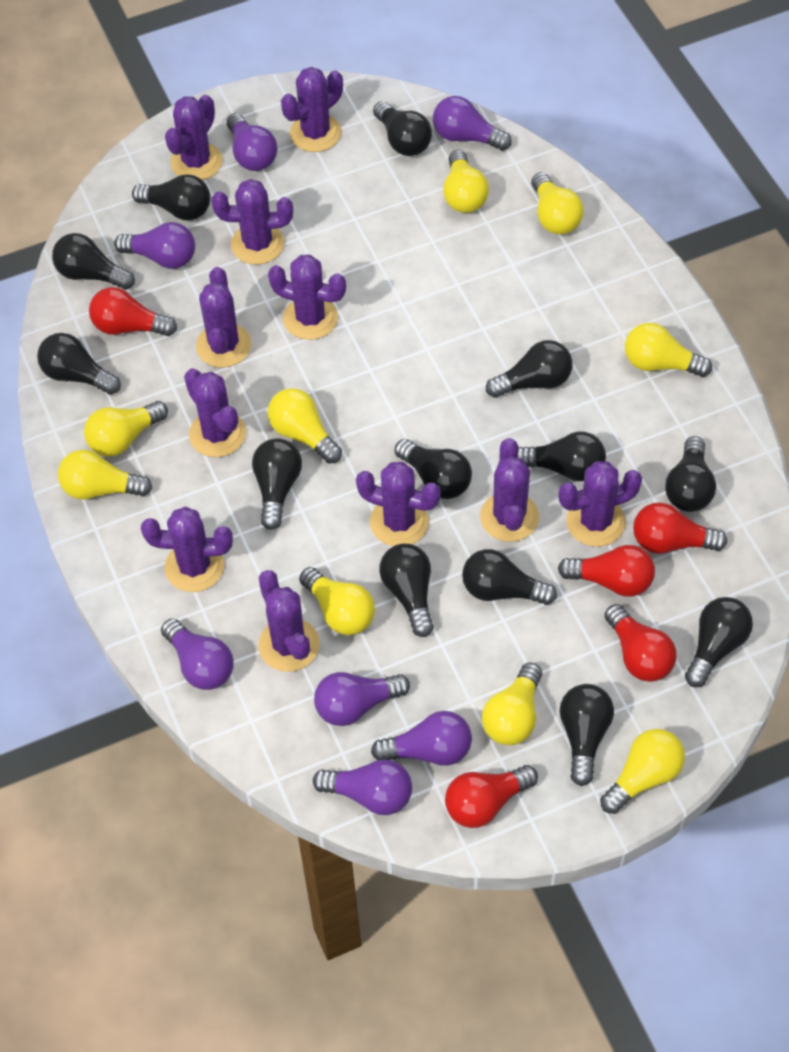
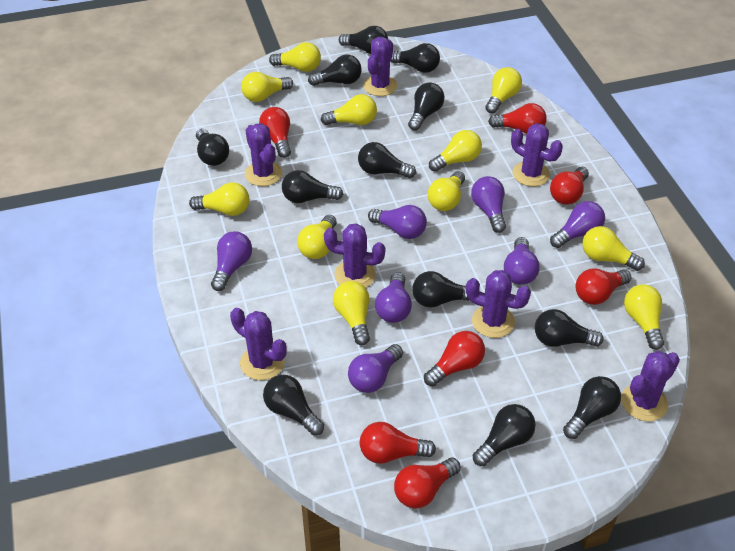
black light bulb: 13 -> 12
purple cactus: 11 -> 7
red light bulb: 5 -> 7
yellow light bulb: 9 -> 11

